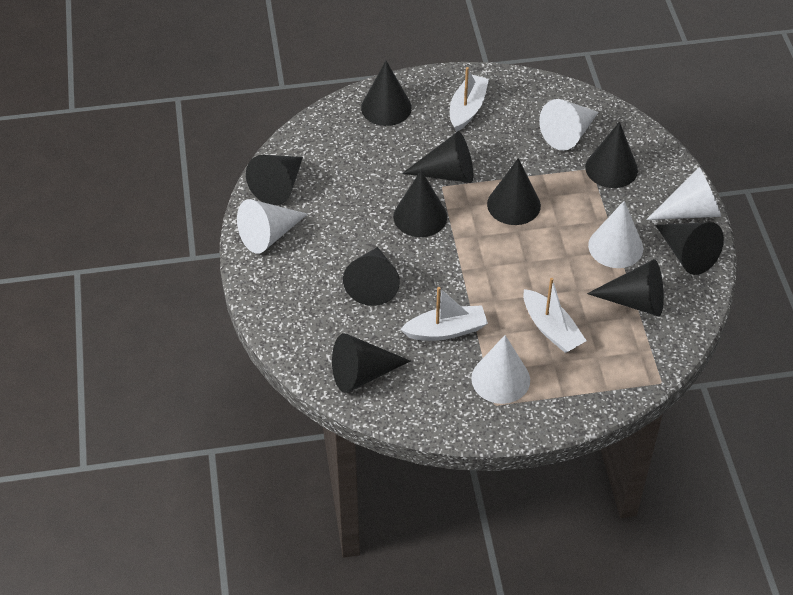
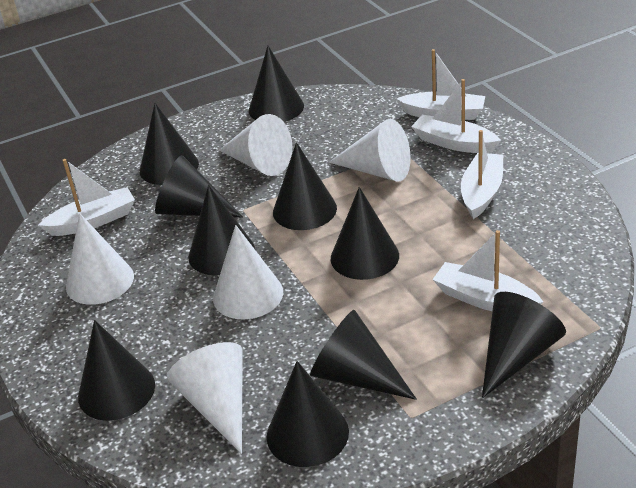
white boat: 3 -> 5

